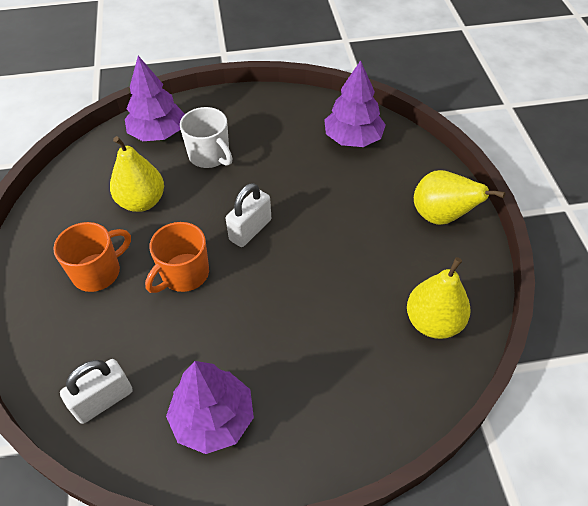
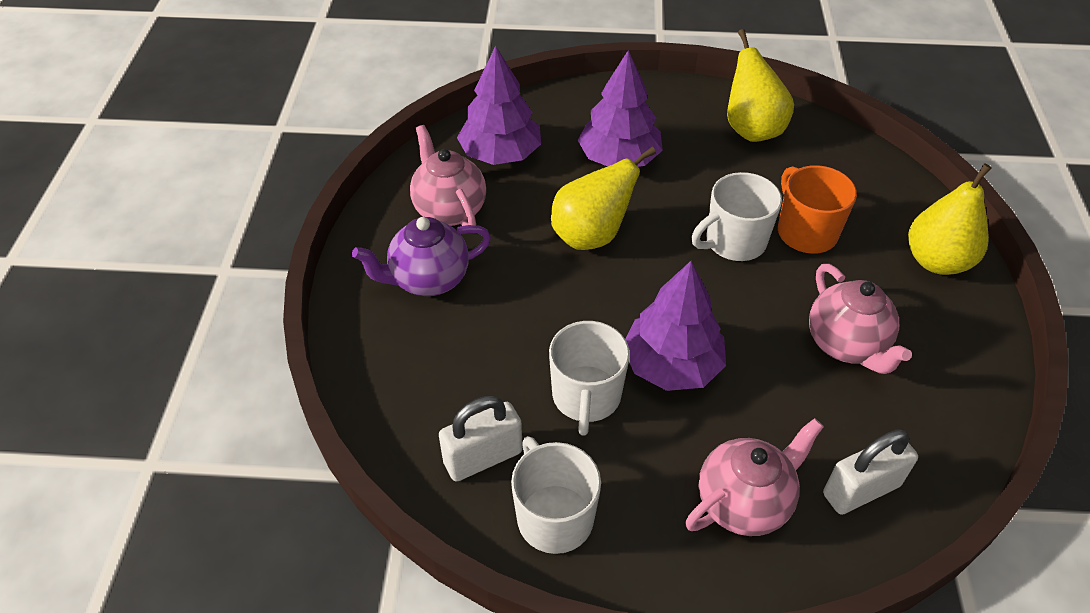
orange mug: 2 -> 1
pink teapot: 0 -> 3
purple teapot: 0 -> 1
white mug: 1 -> 3

